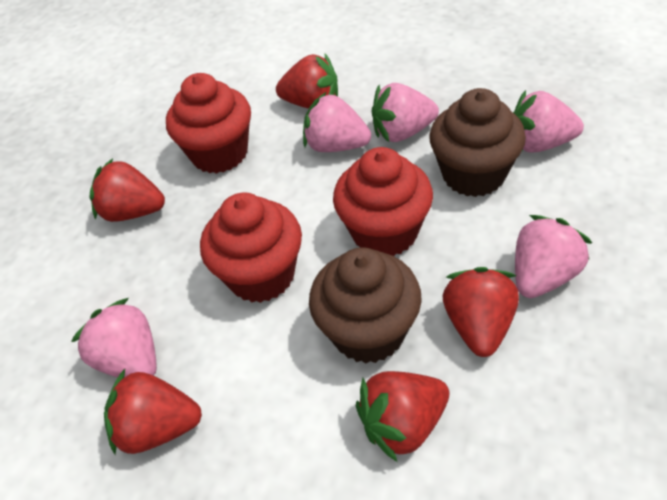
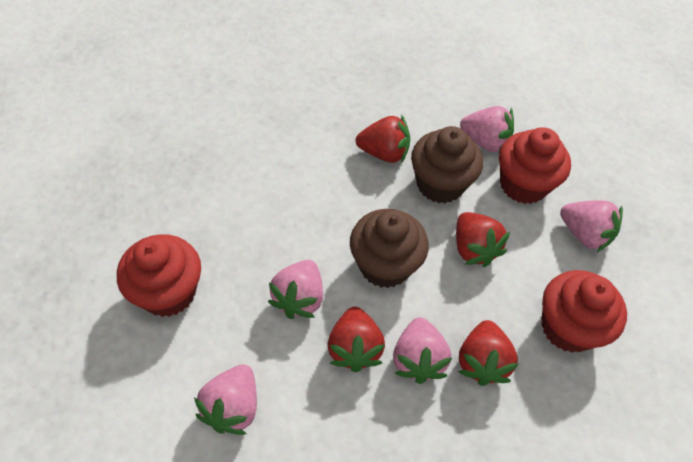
red strawberry: 5 -> 4

